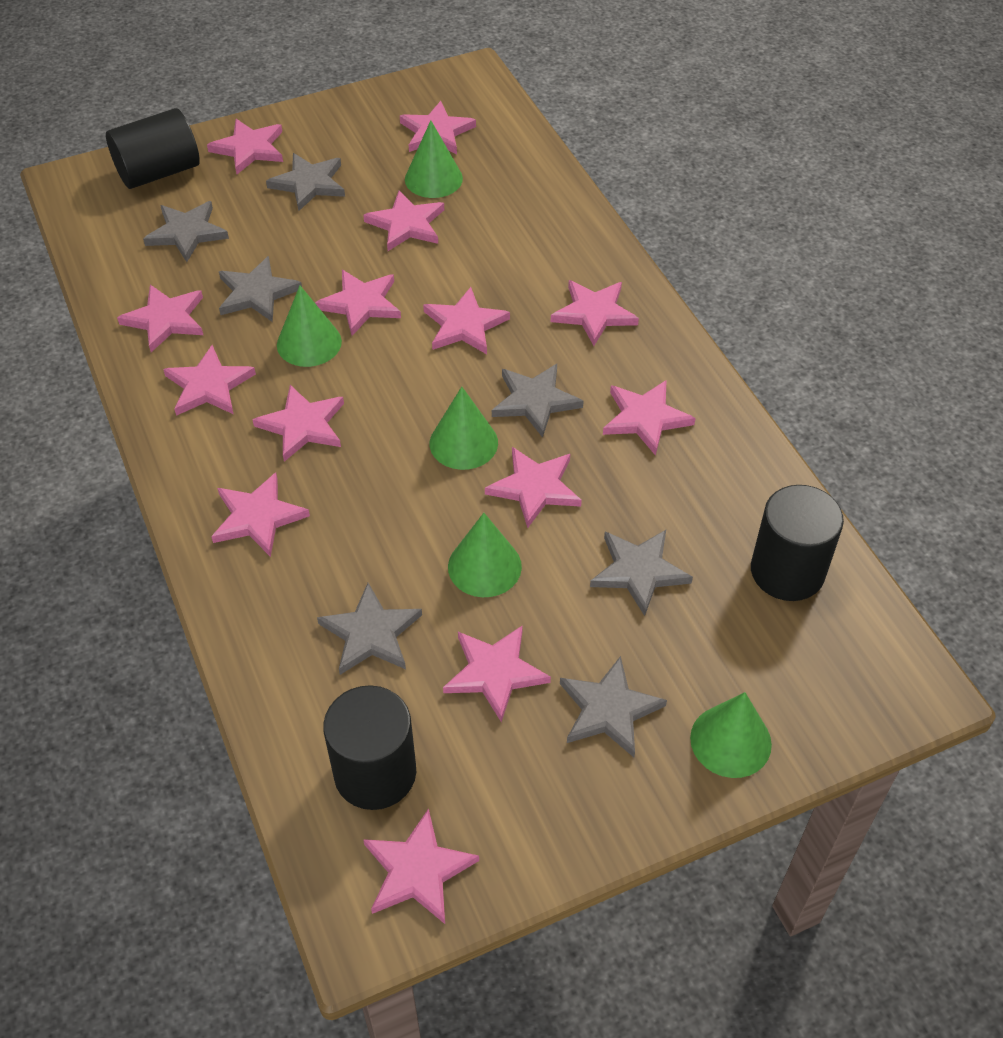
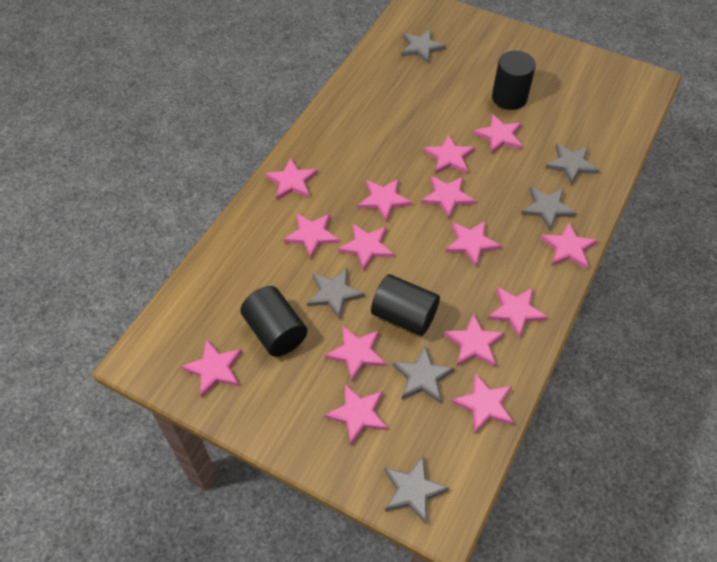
green cone: 5 -> 0
grey star: 7 -> 6
pink star: 14 -> 15

